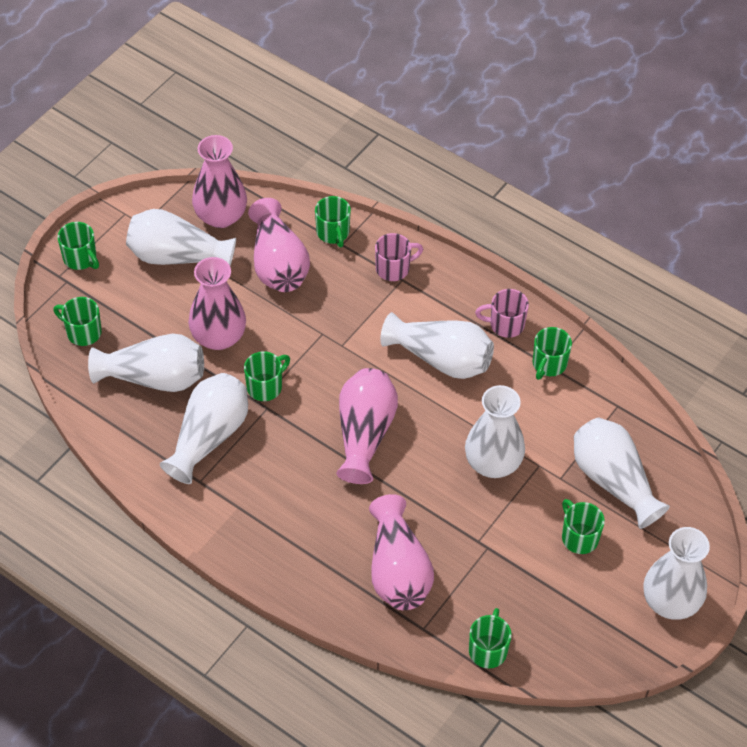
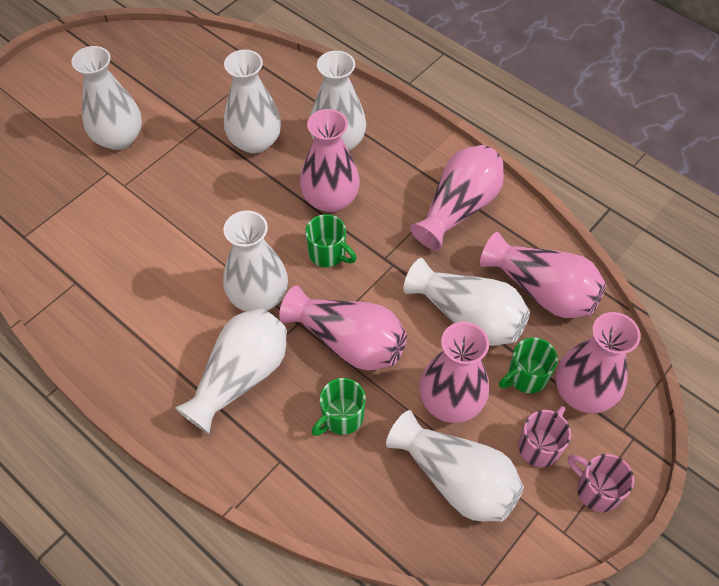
green mug: 7 -> 3
pink vase: 5 -> 6

